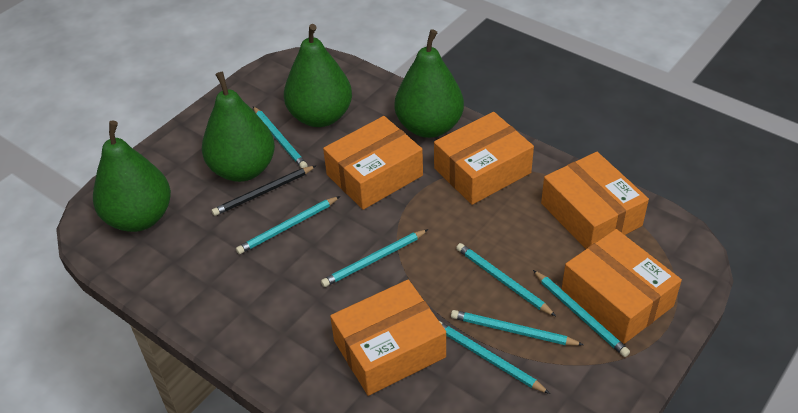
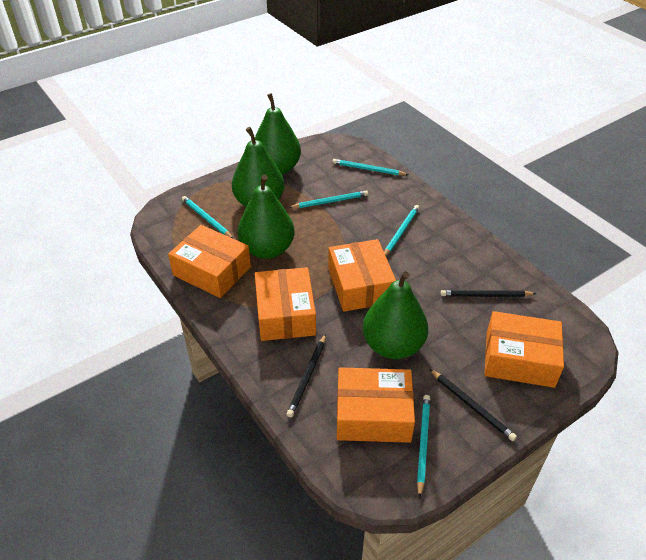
black pencil: 1 -> 3
turquoise pencil: 7 -> 5

